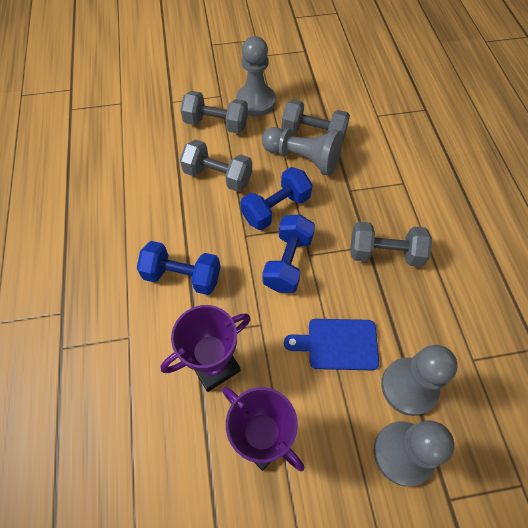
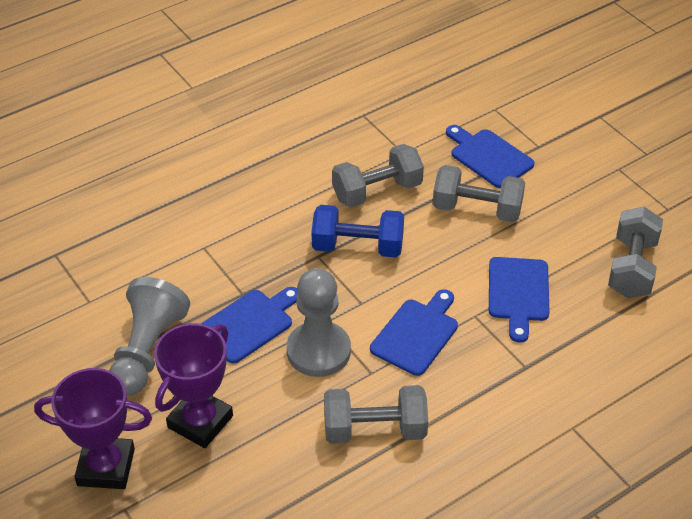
blue cutting board: 1 -> 4
blue dumbbell: 3 -> 1
grey pawn: 4 -> 2

